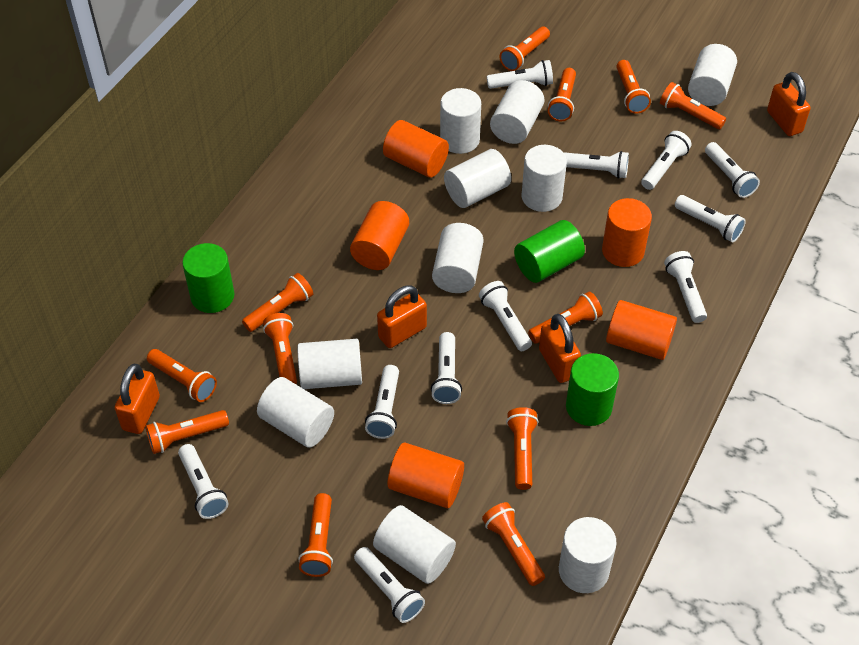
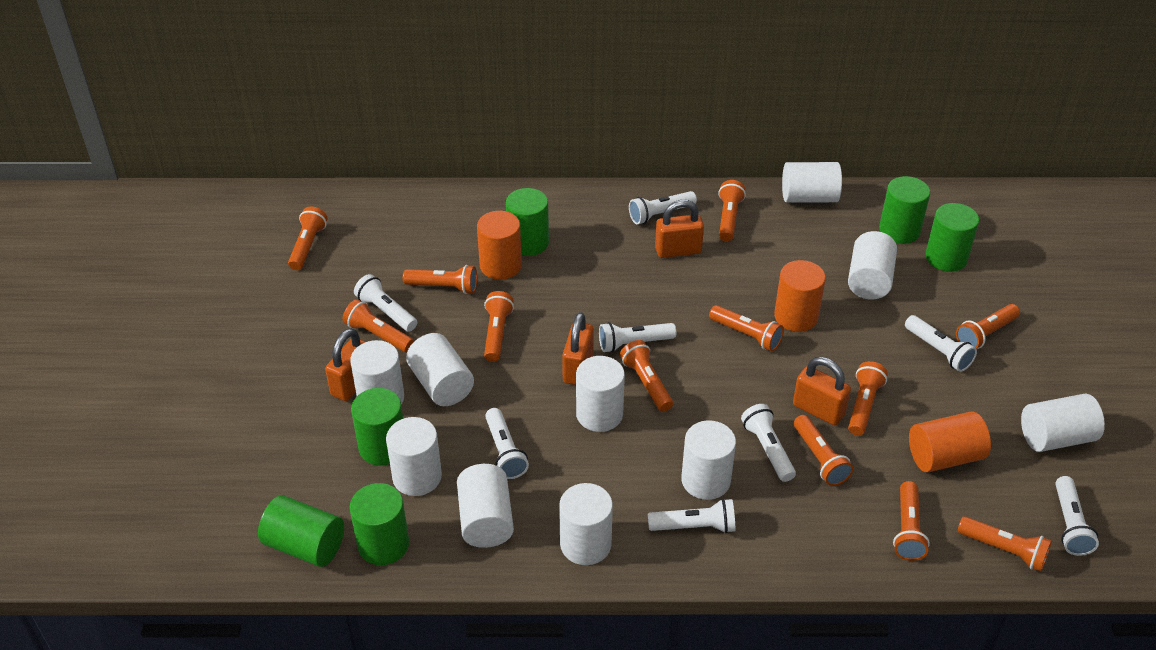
green cylinder: 3 -> 6
orange cylinder: 5 -> 3
white flashlight: 11 -> 8

